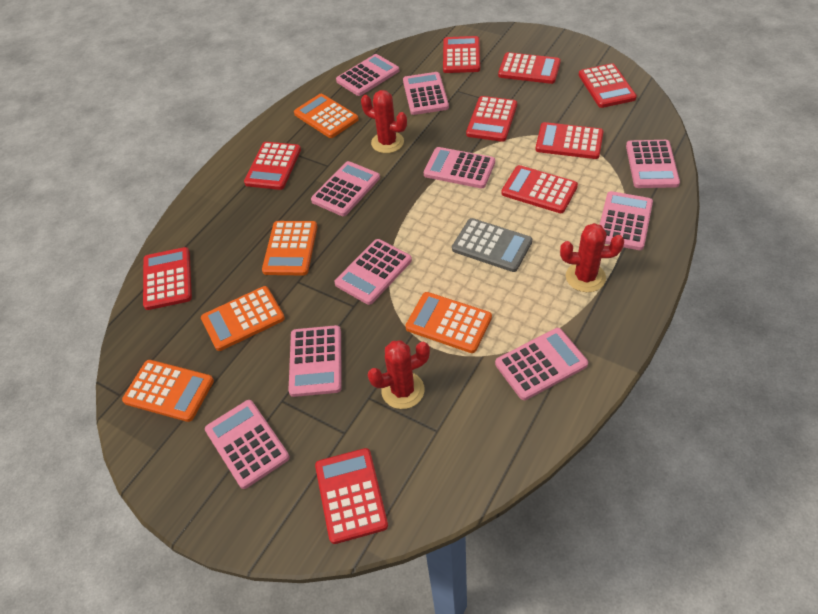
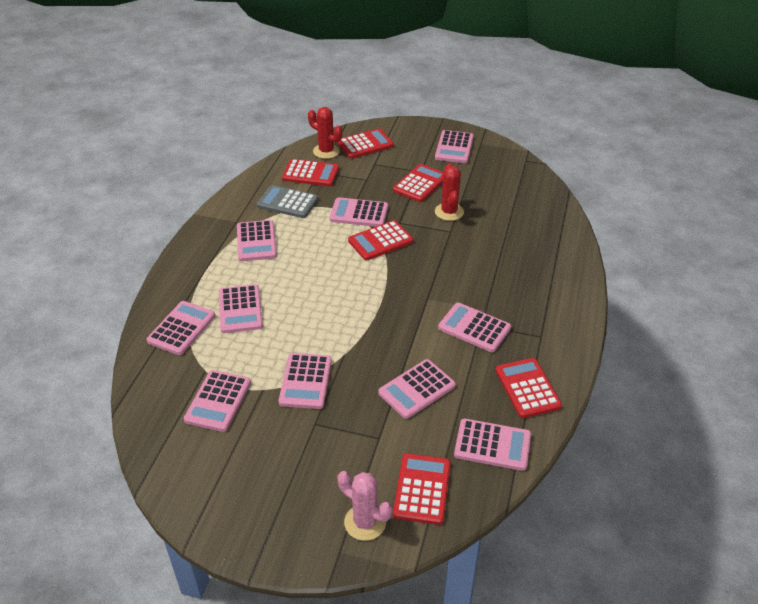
orange calculator: 5 -> 0
pink cactus: 0 -> 1
red cactus: 3 -> 2
red calculator: 9 -> 6

